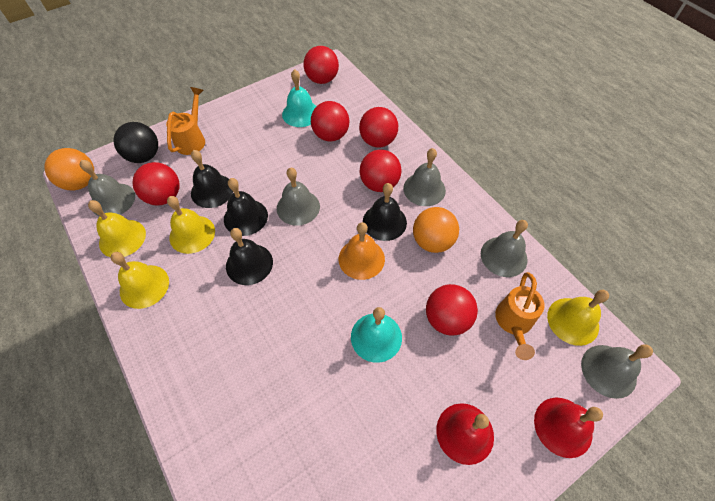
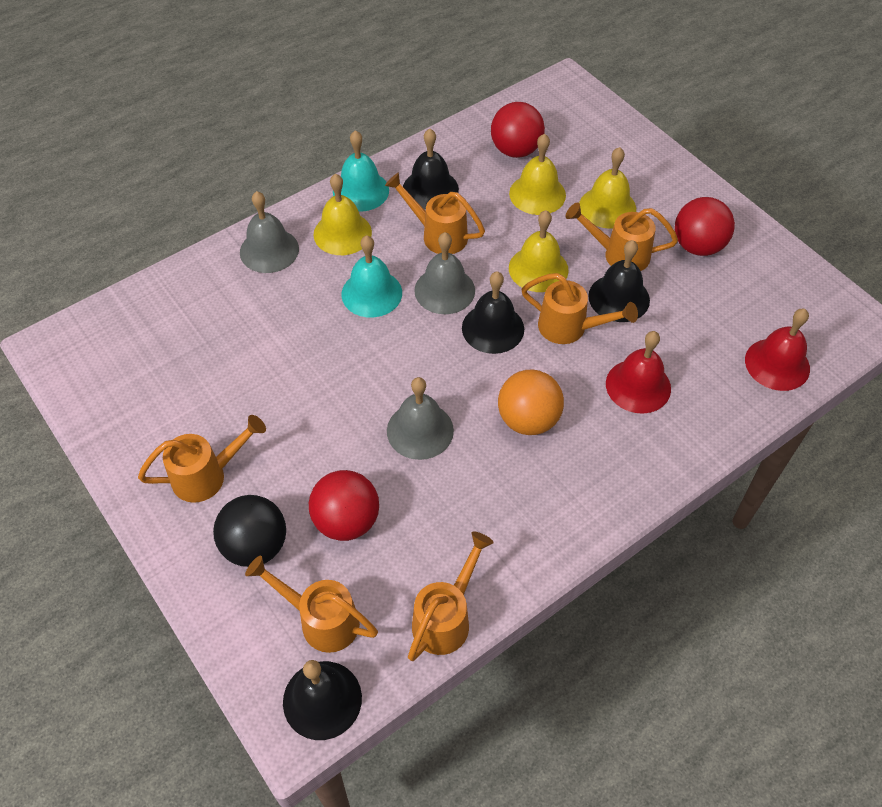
grey bell: 5 -> 3
orange ball: 2 -> 1
orange bell: 1 -> 0
orange watering can: 2 -> 6
red ball: 6 -> 3

